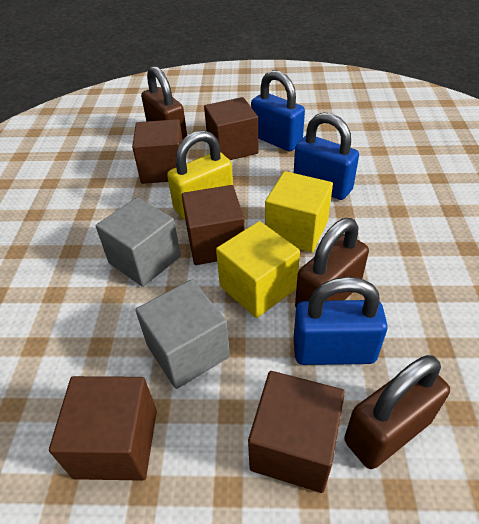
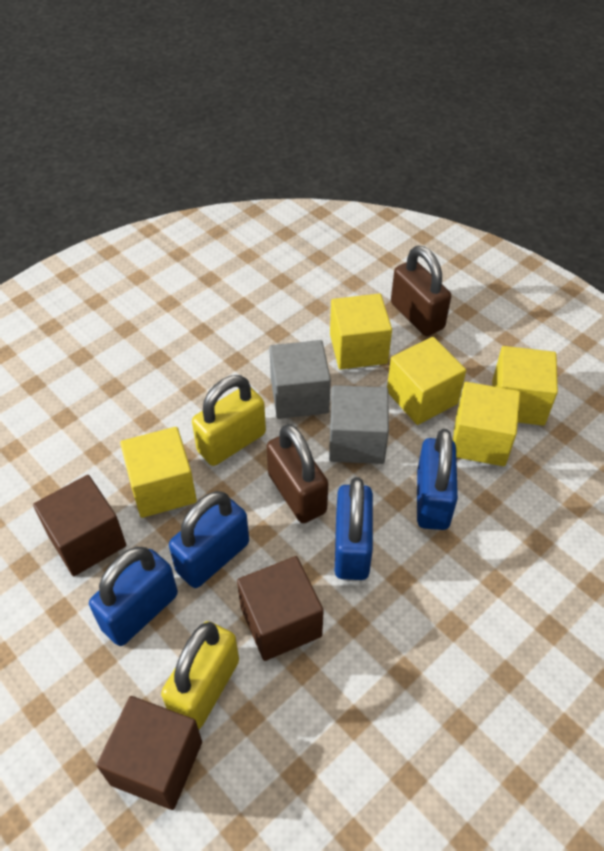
blue padlock: 3 -> 4
brown cube: 5 -> 3
brown padlock: 3 -> 2
yellow cube: 2 -> 5
yellow padlock: 1 -> 2

